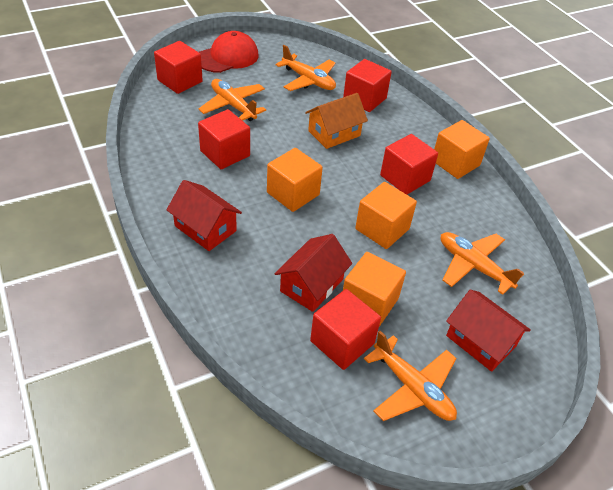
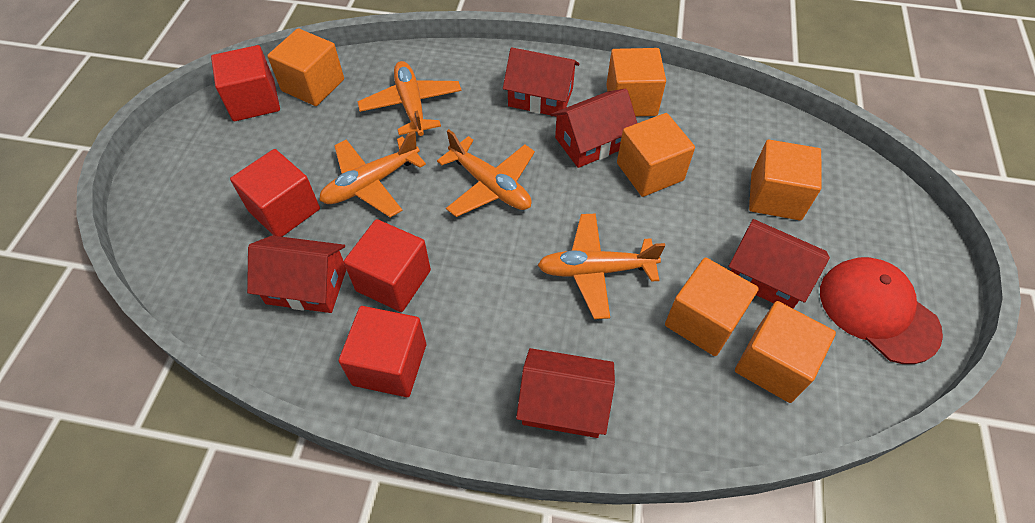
orange cube: 4 -> 6
orange house: 1 -> 0
red cube: 5 -> 4
red house: 3 -> 5

